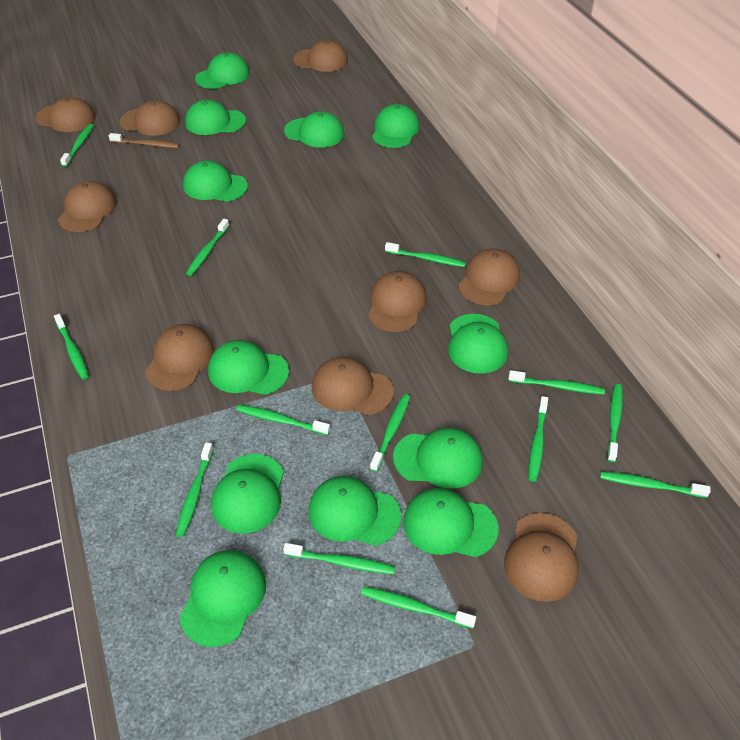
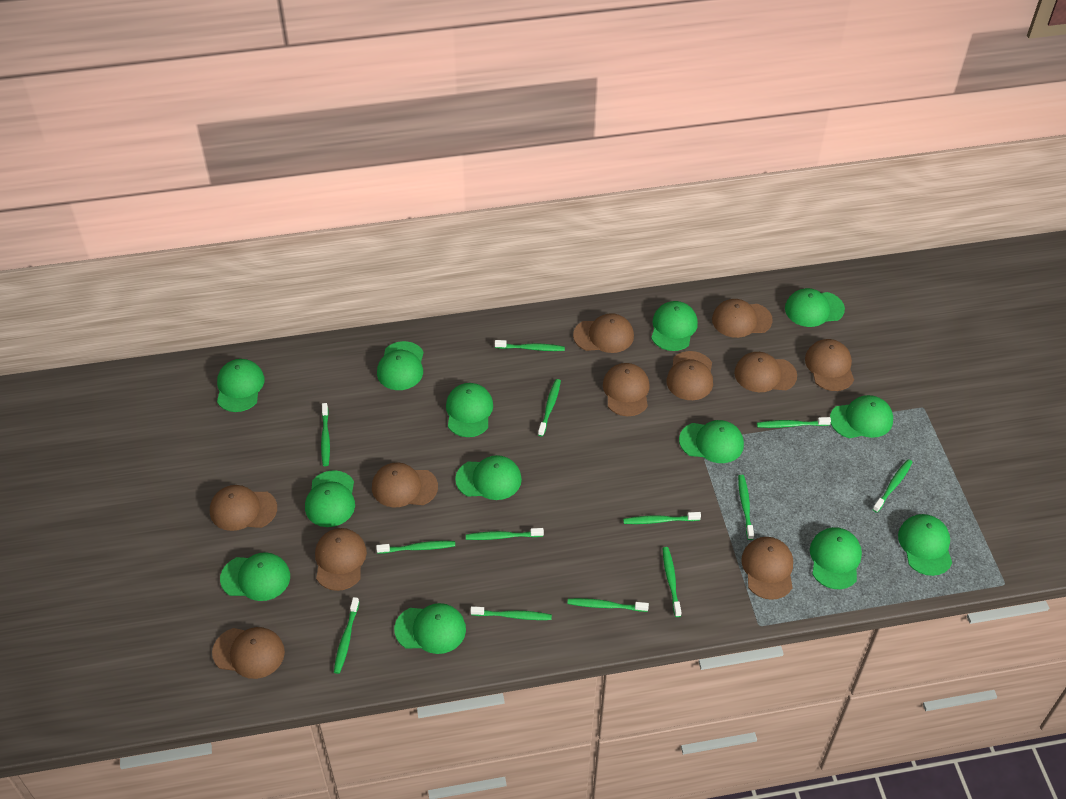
brown cap: 9 -> 11
brown toothbrush: 1 -> 0
green cap: 12 -> 13

